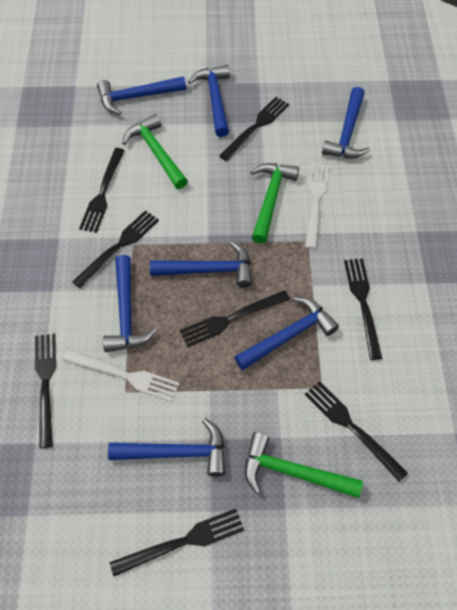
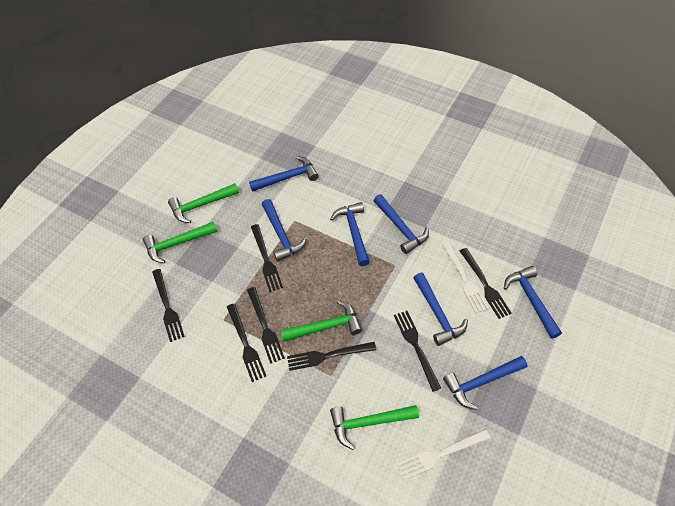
black fork: 8 -> 7
green hammer: 3 -> 4

